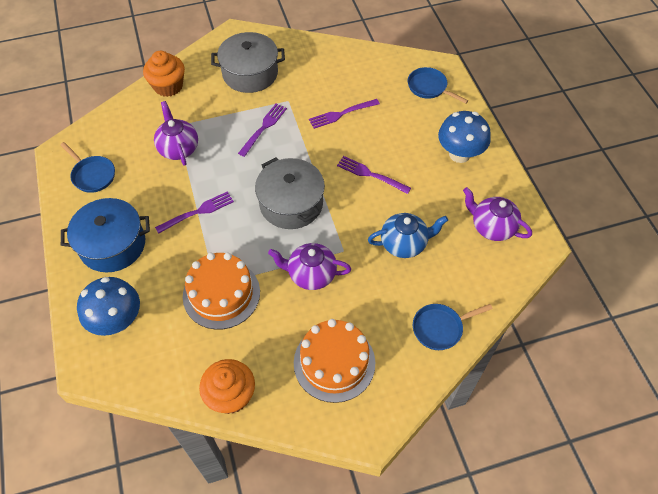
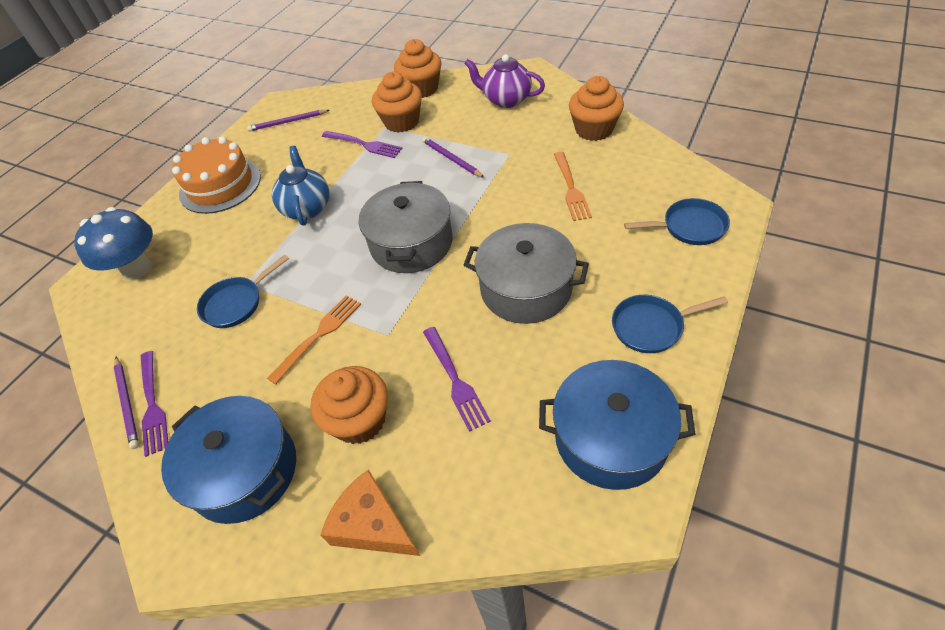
blue mushroom: 2 -> 1
blue pot: 1 -> 2
orange cake: 2 -> 1
orange cheese: 0 -> 1
orange cupcake: 2 -> 4
orange fork: 0 -> 2
purple fork: 4 -> 3
purple pencil: 0 -> 3
purple teapot: 3 -> 1

